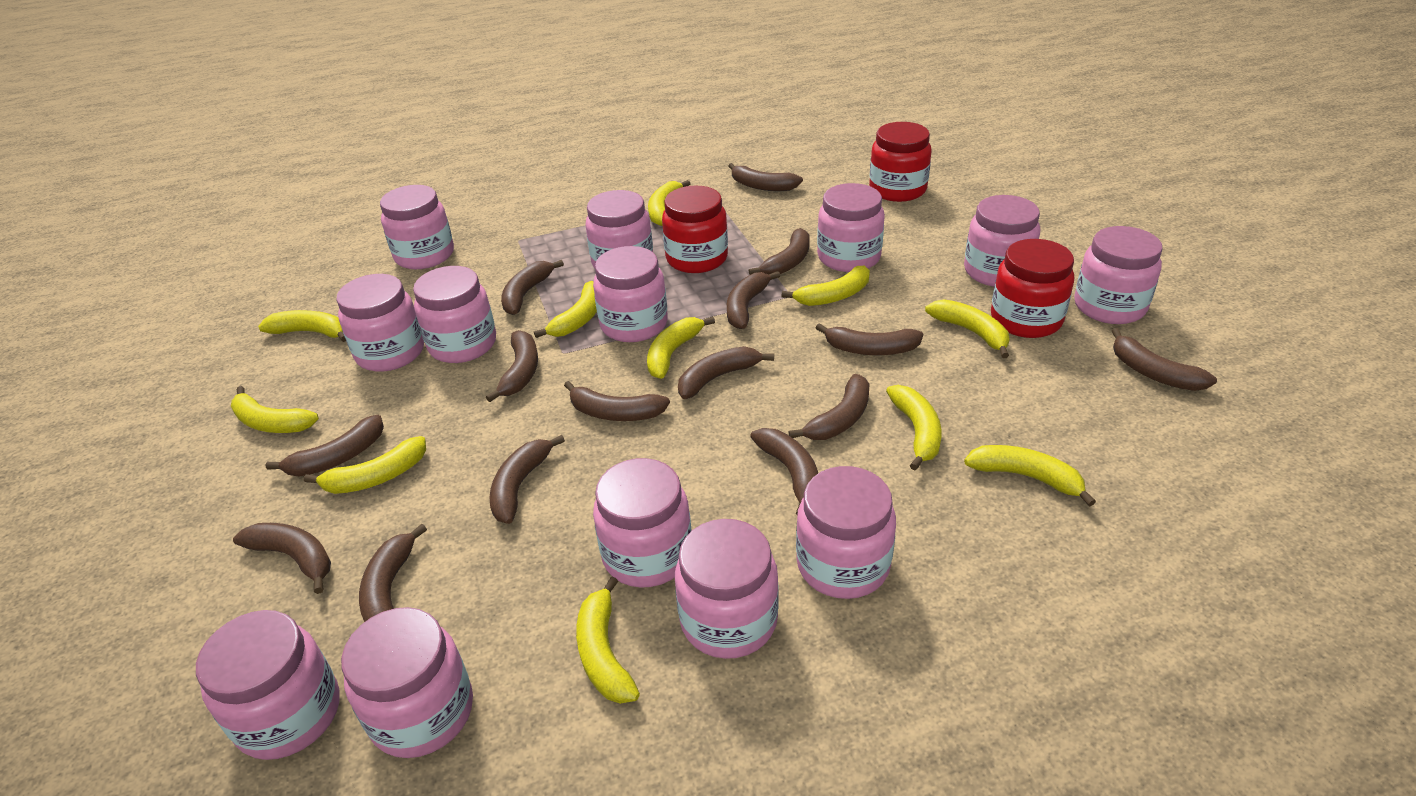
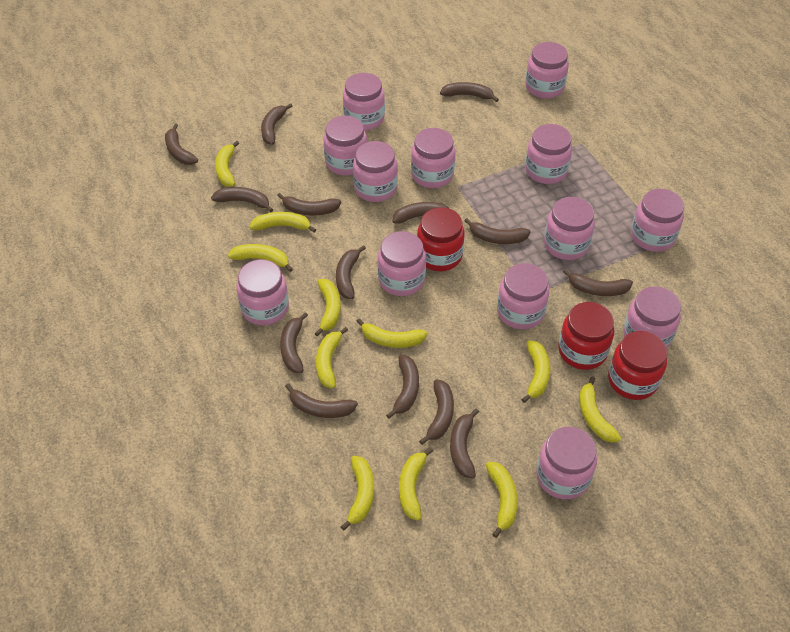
brown banana: 15 -> 14

